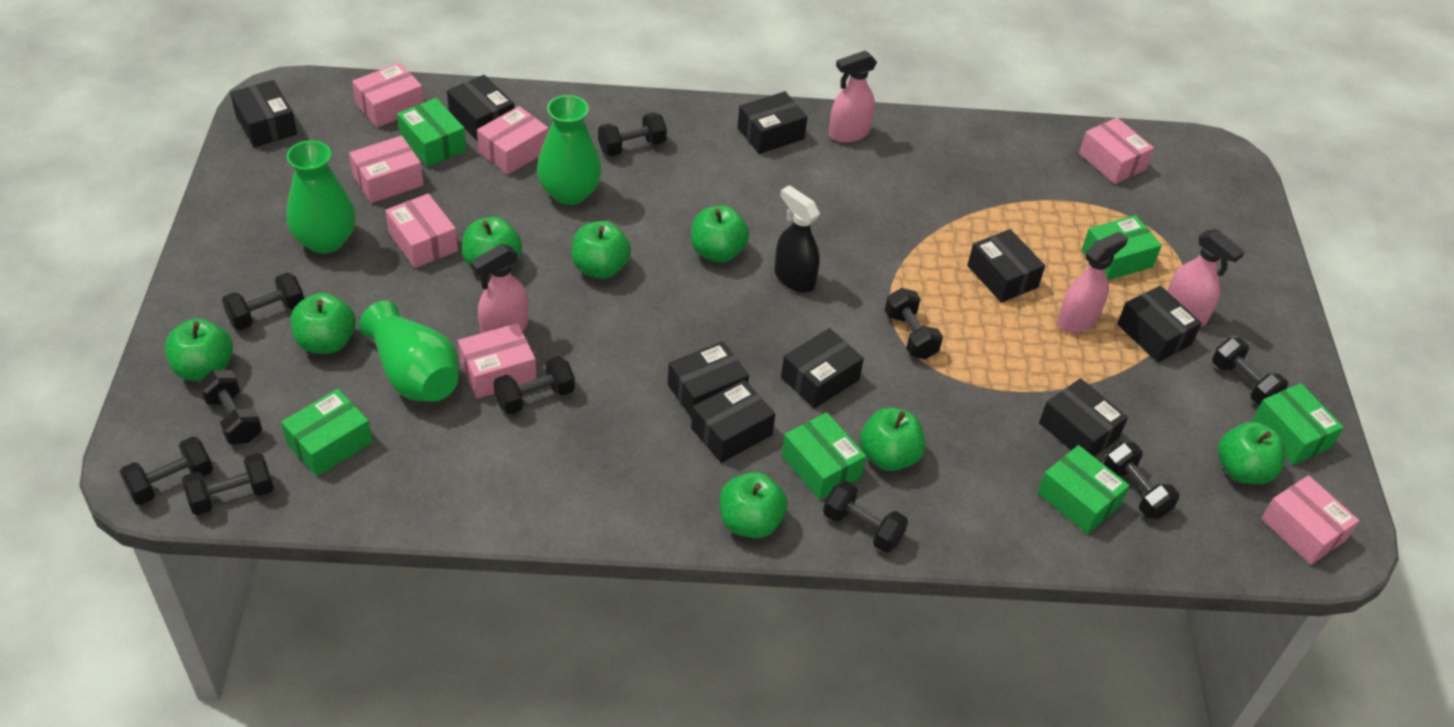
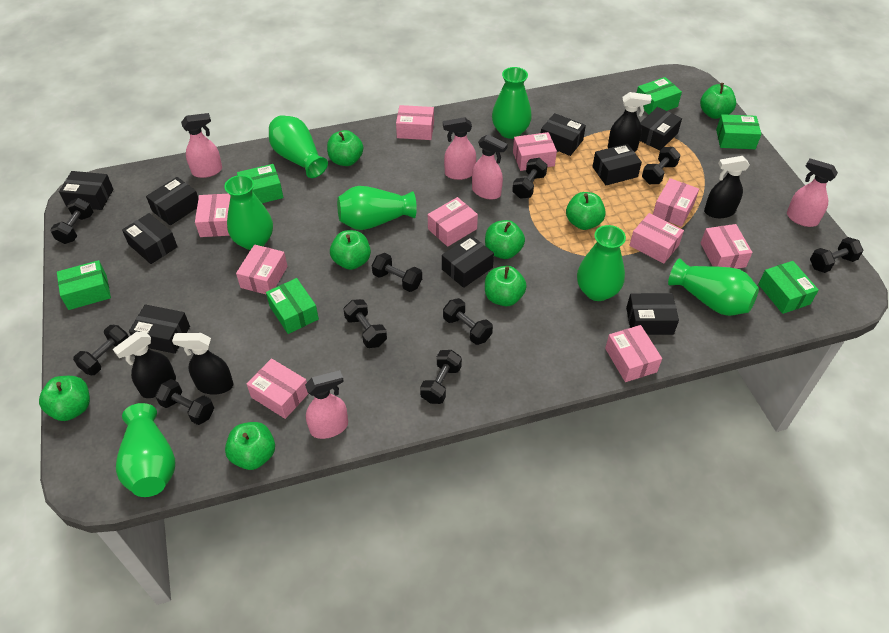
black spray bottle: 1 -> 4
green vase: 3 -> 7
pink box: 7 -> 10
pink spray bottle: 4 -> 5

